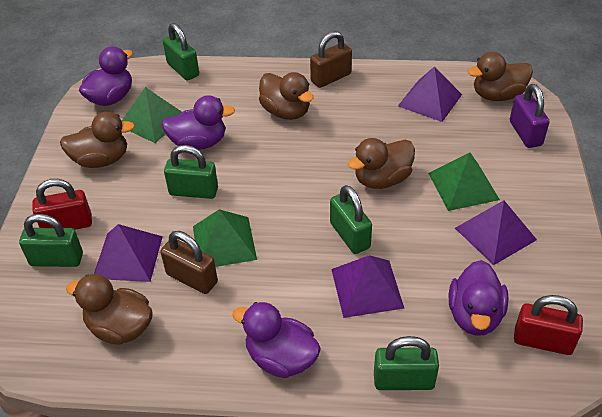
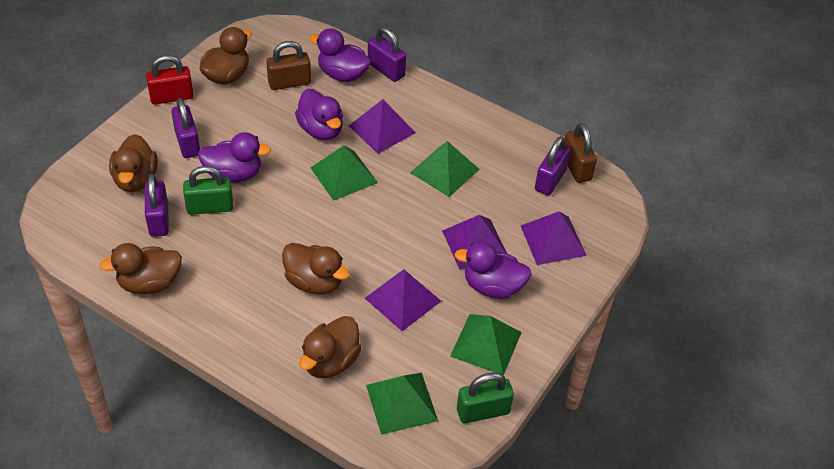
green padlock: 5 -> 2
green pyramid: 3 -> 4
purple padlock: 1 -> 4
red padlock: 2 -> 1

